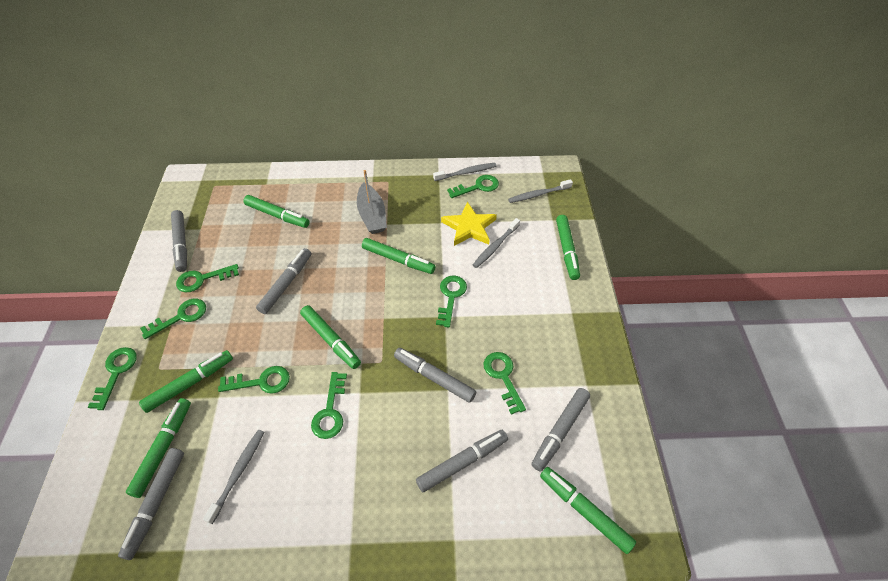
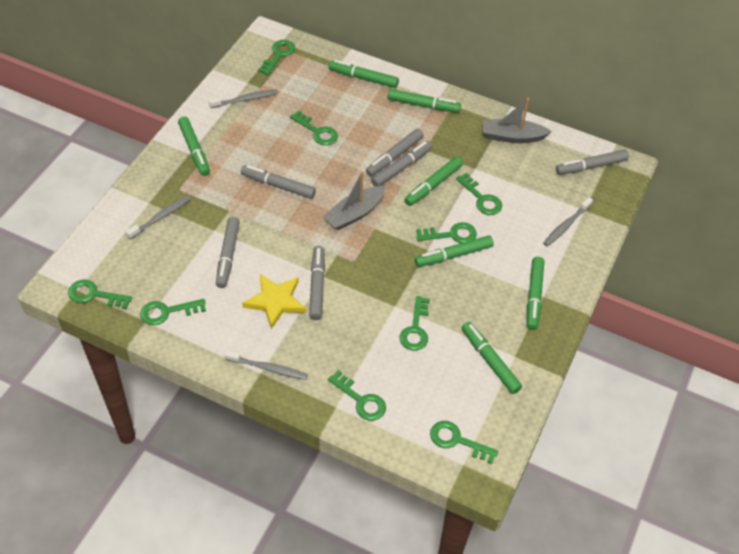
green key: 8 -> 9
grey boat: 1 -> 2

